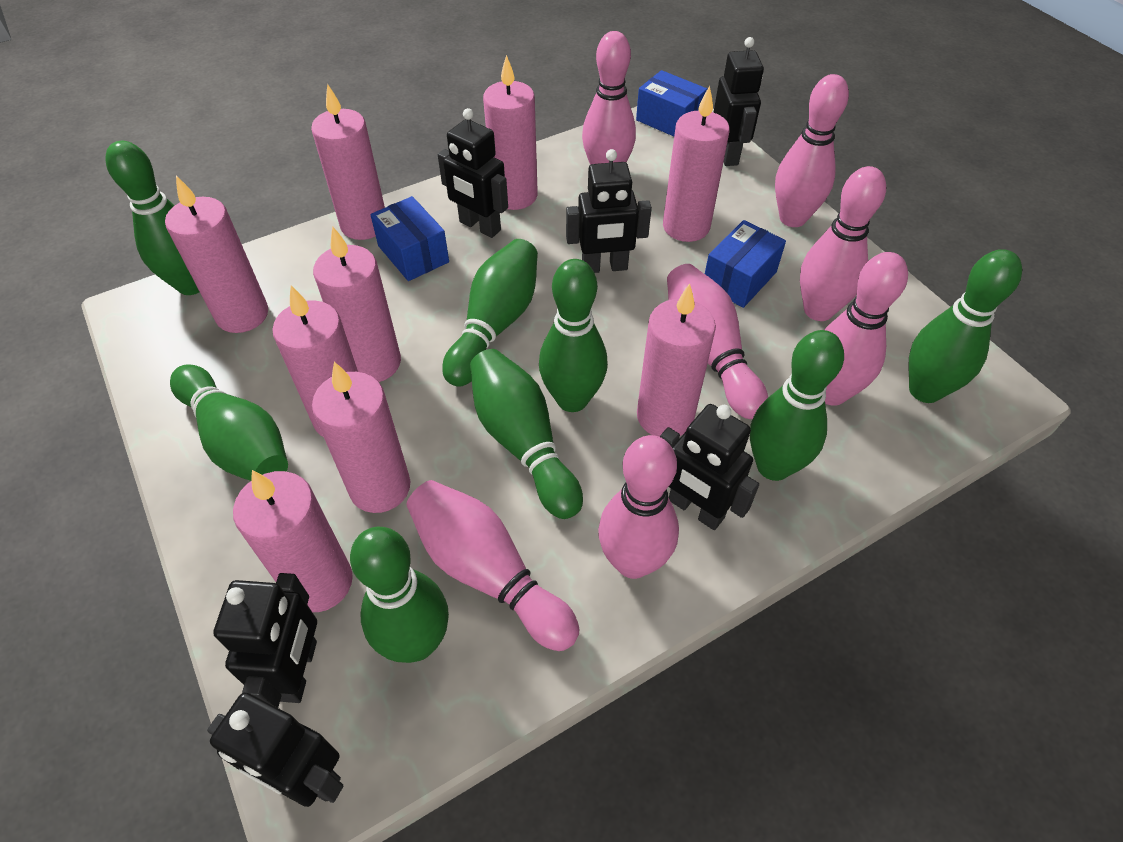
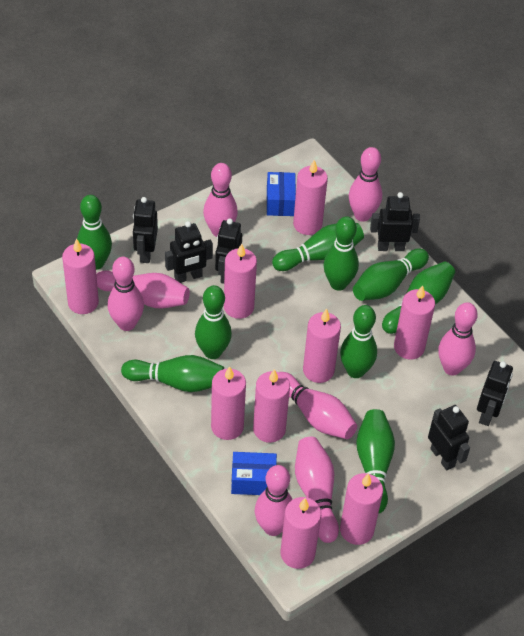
blue box: 3 -> 2
green bowling pin: 8 -> 9
pink bowling pin: 7 -> 8

